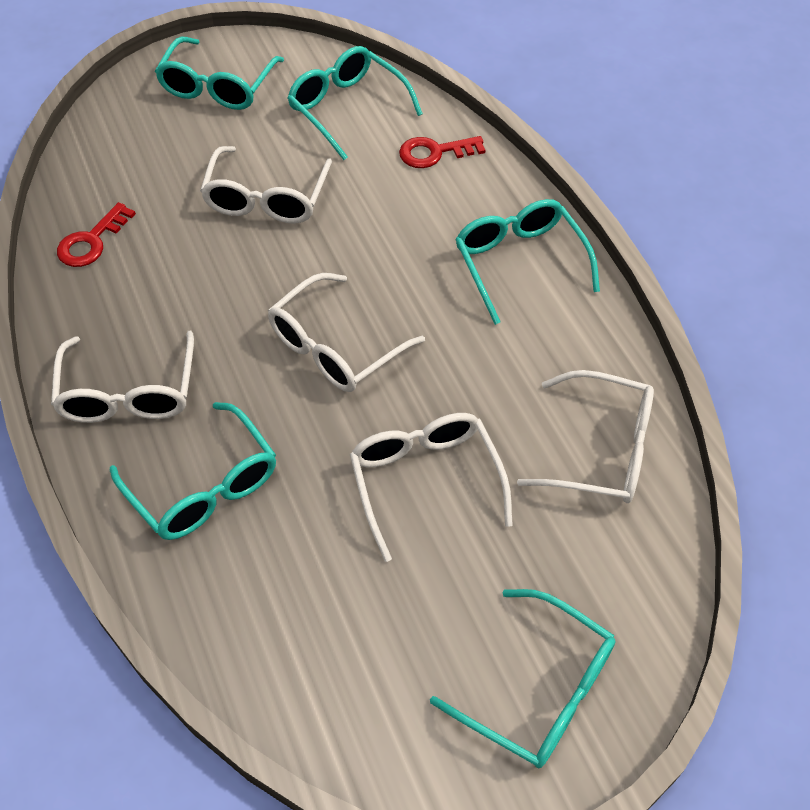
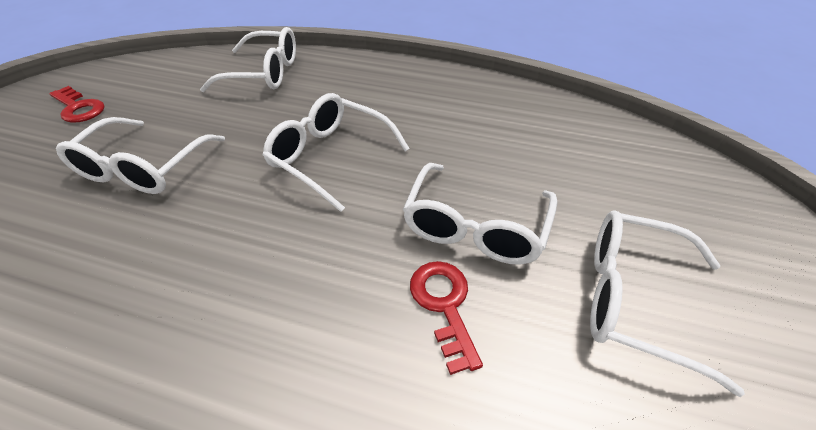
turquoise glasses: 5 -> 0

